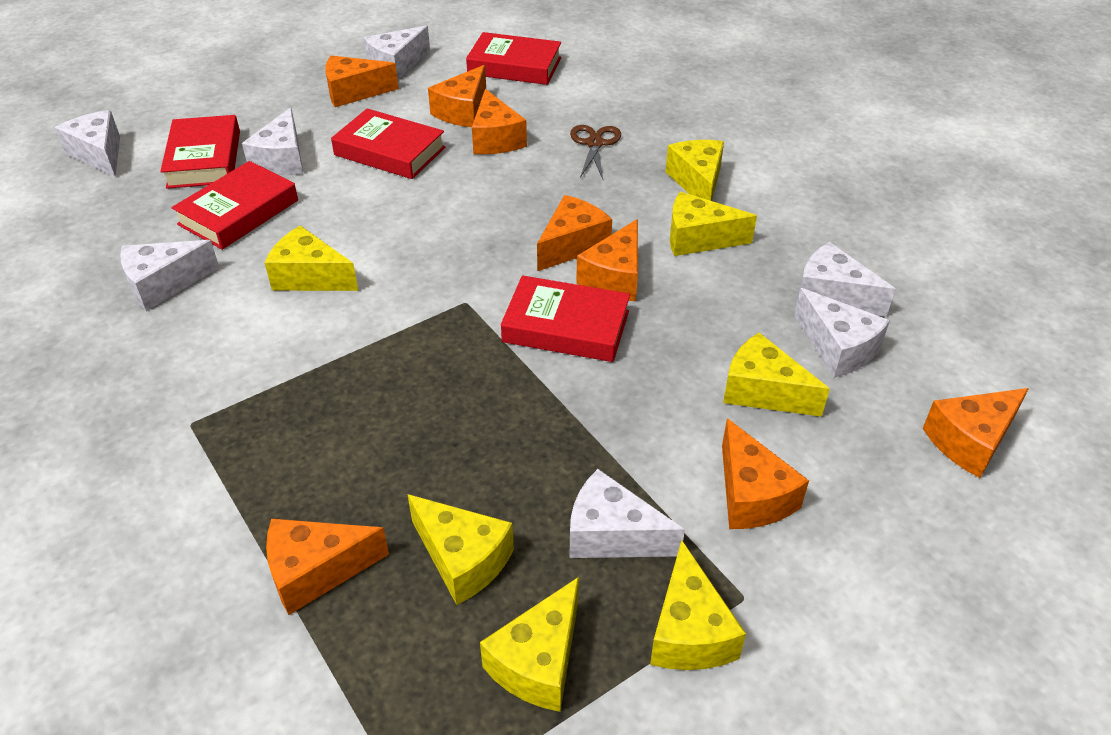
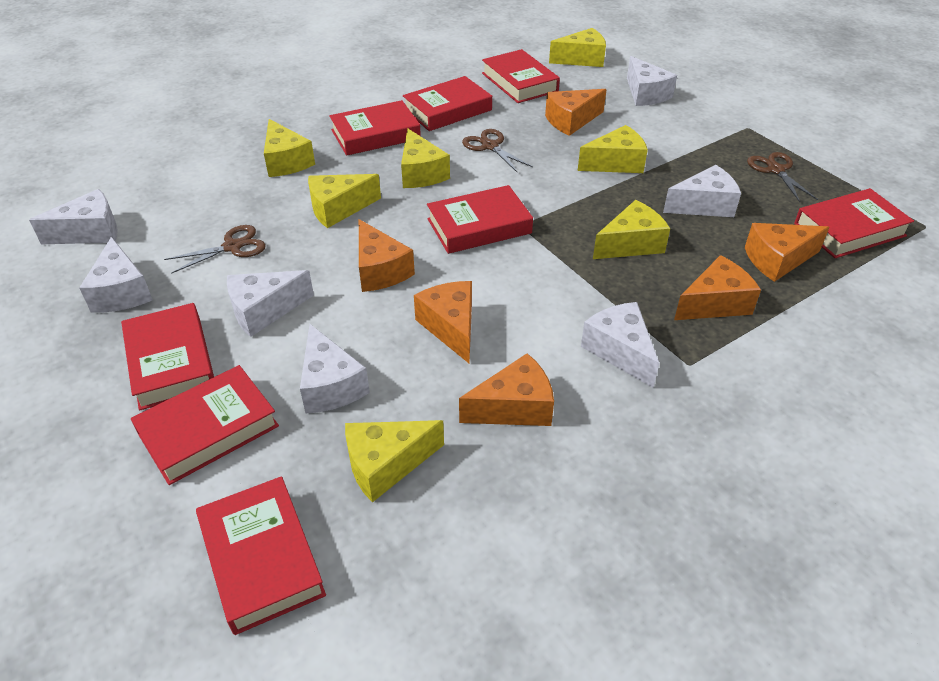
brown scissors: 1 -> 3
orange cheese: 8 -> 6
red book: 5 -> 8

